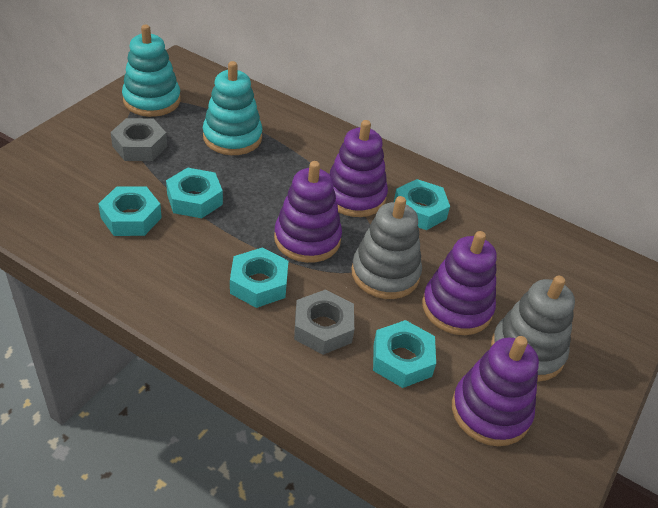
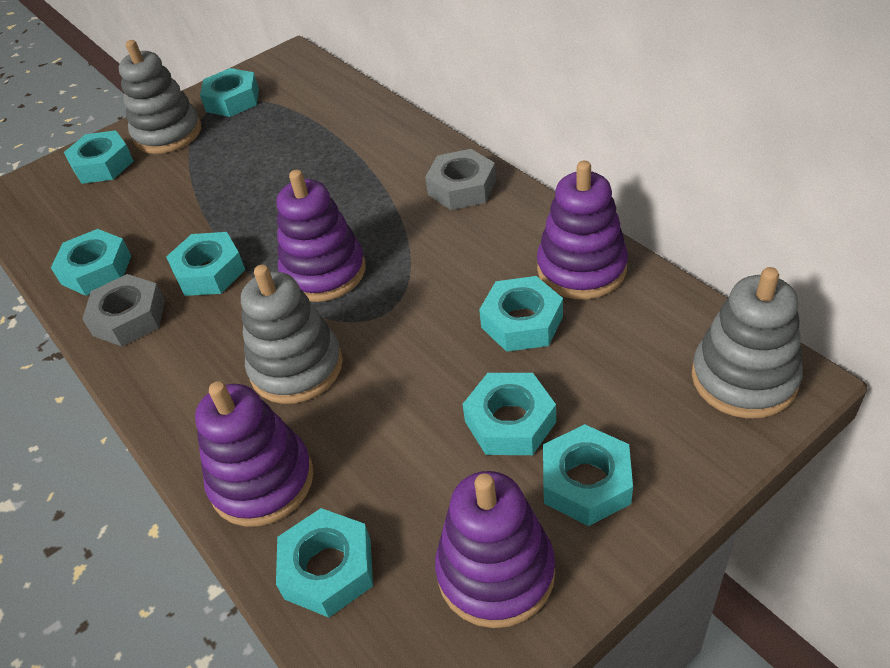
grey stacking toy: 2 -> 3
turquoise nut: 5 -> 8
turquoise stacking toy: 2 -> 0

